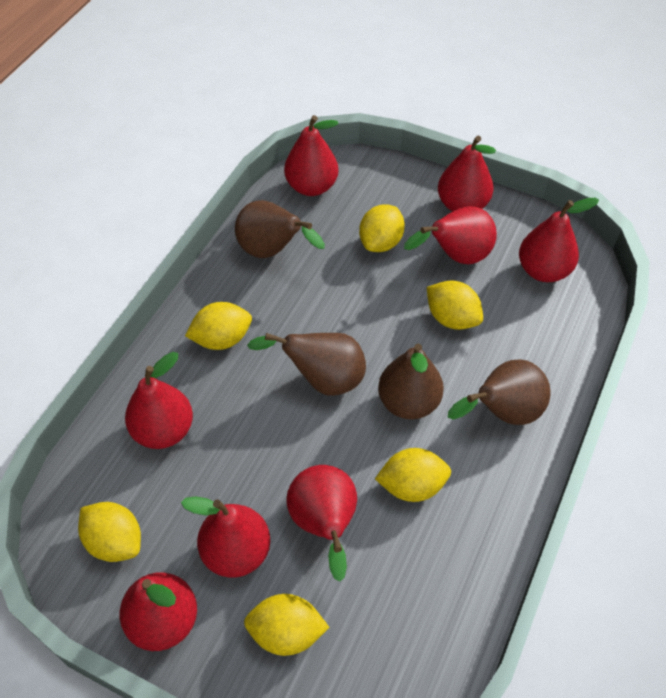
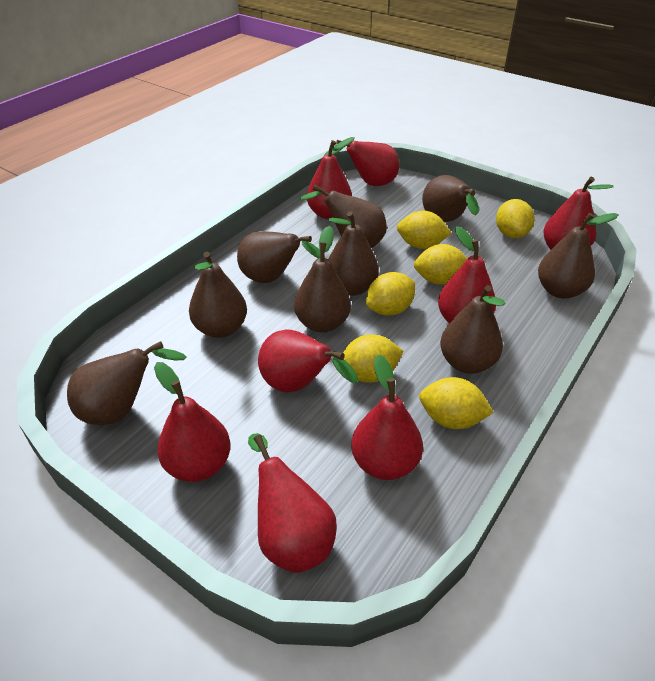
brown pear: 4 -> 9

